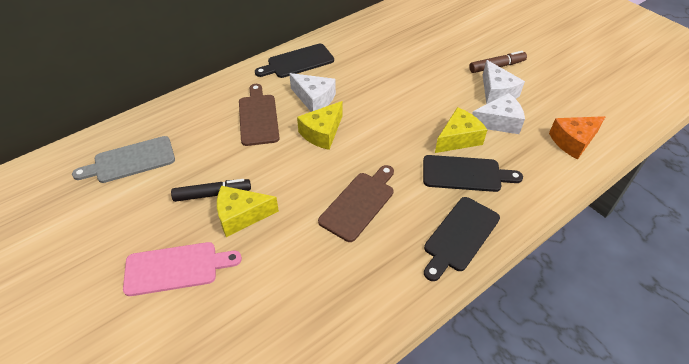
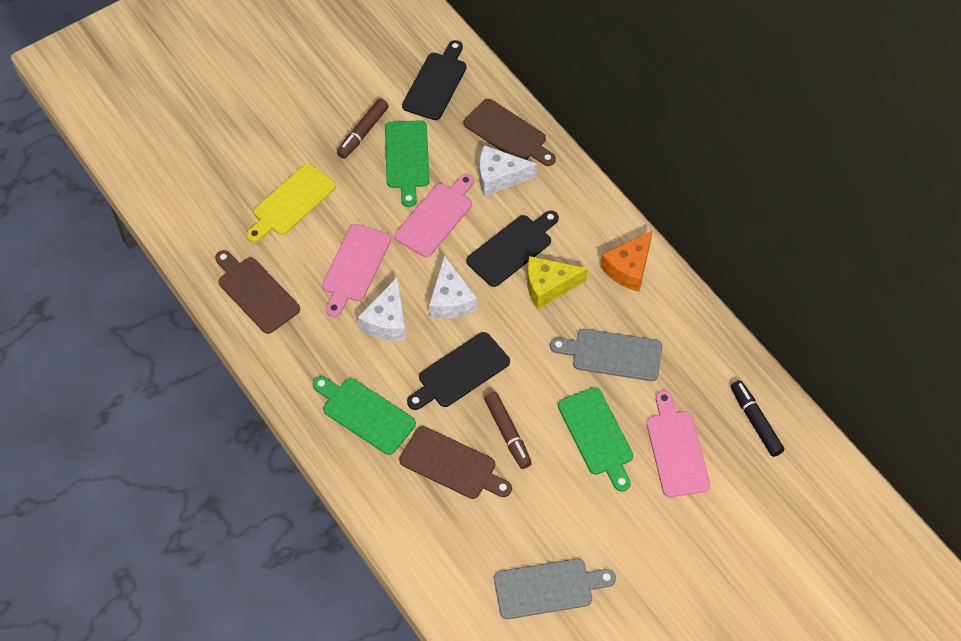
brown cutting board: 2 -> 3
brown marker: 1 -> 2
green cutting board: 0 -> 3
grey cutting board: 1 -> 2
pink cutting board: 1 -> 3
yellow cheese: 3 -> 1
yellow cutting board: 0 -> 1

